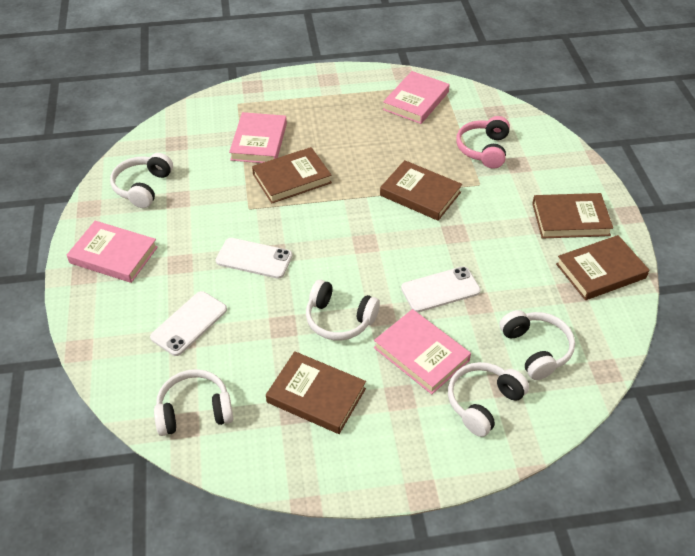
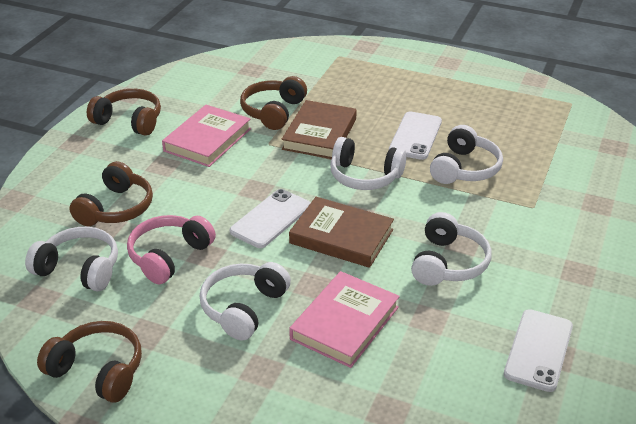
brown book: 5 -> 2
brown headphones: 0 -> 4
pink book: 4 -> 2

